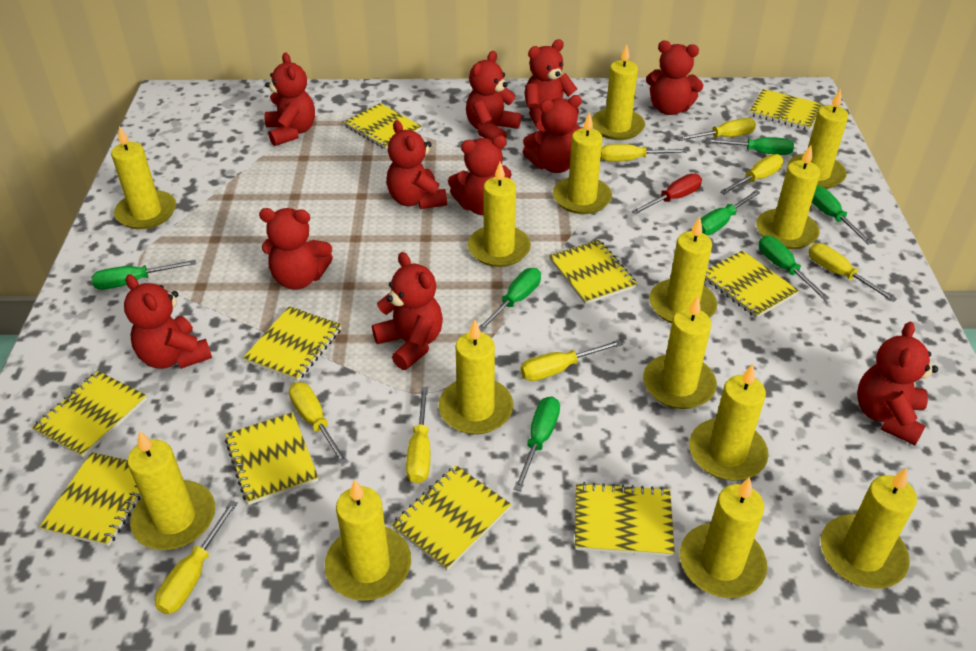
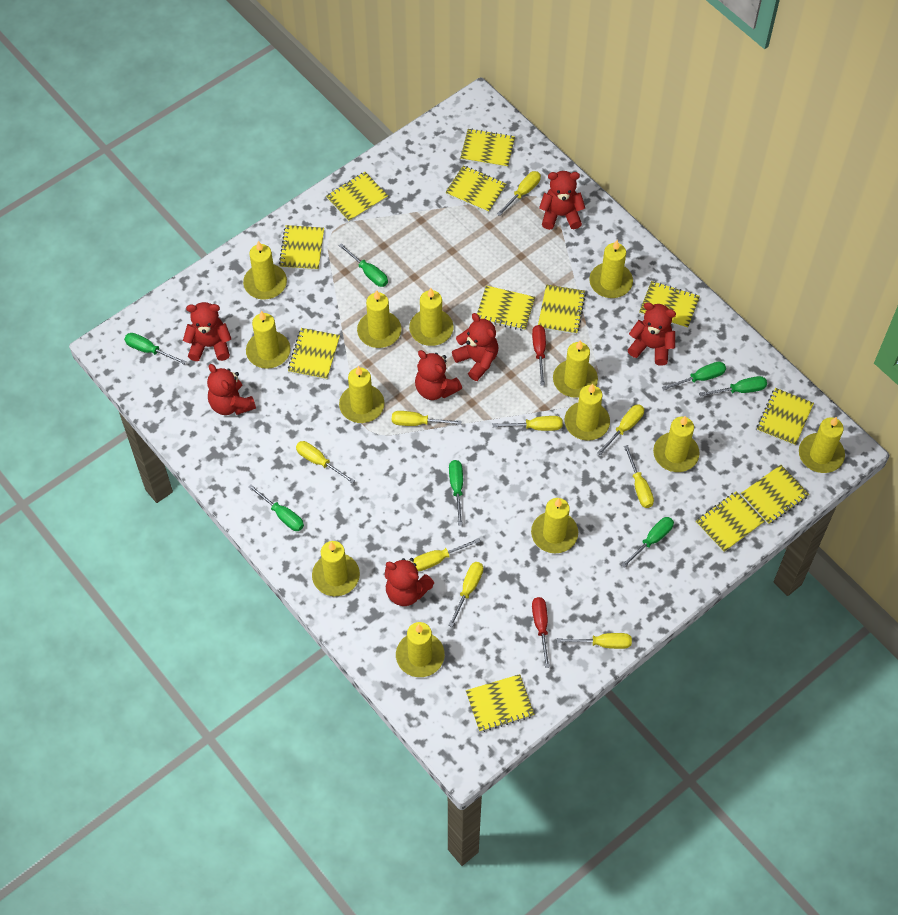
red screwdriver: 1 -> 2
red teddy bear: 11 -> 7
yellow candle: 14 -> 13
yellow notebook: 10 -> 12
yellow screwdriver: 8 -> 9

